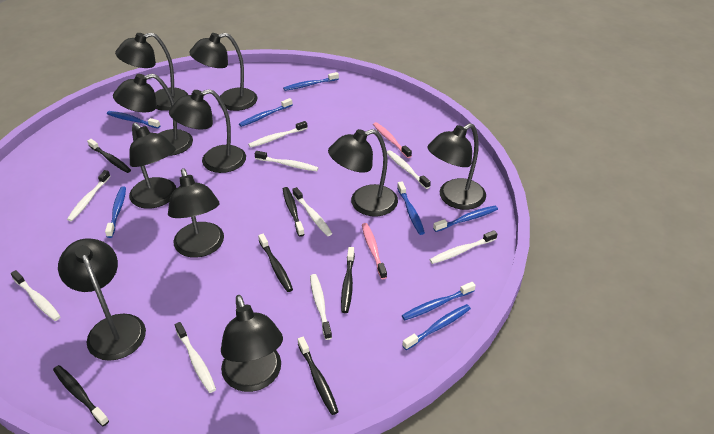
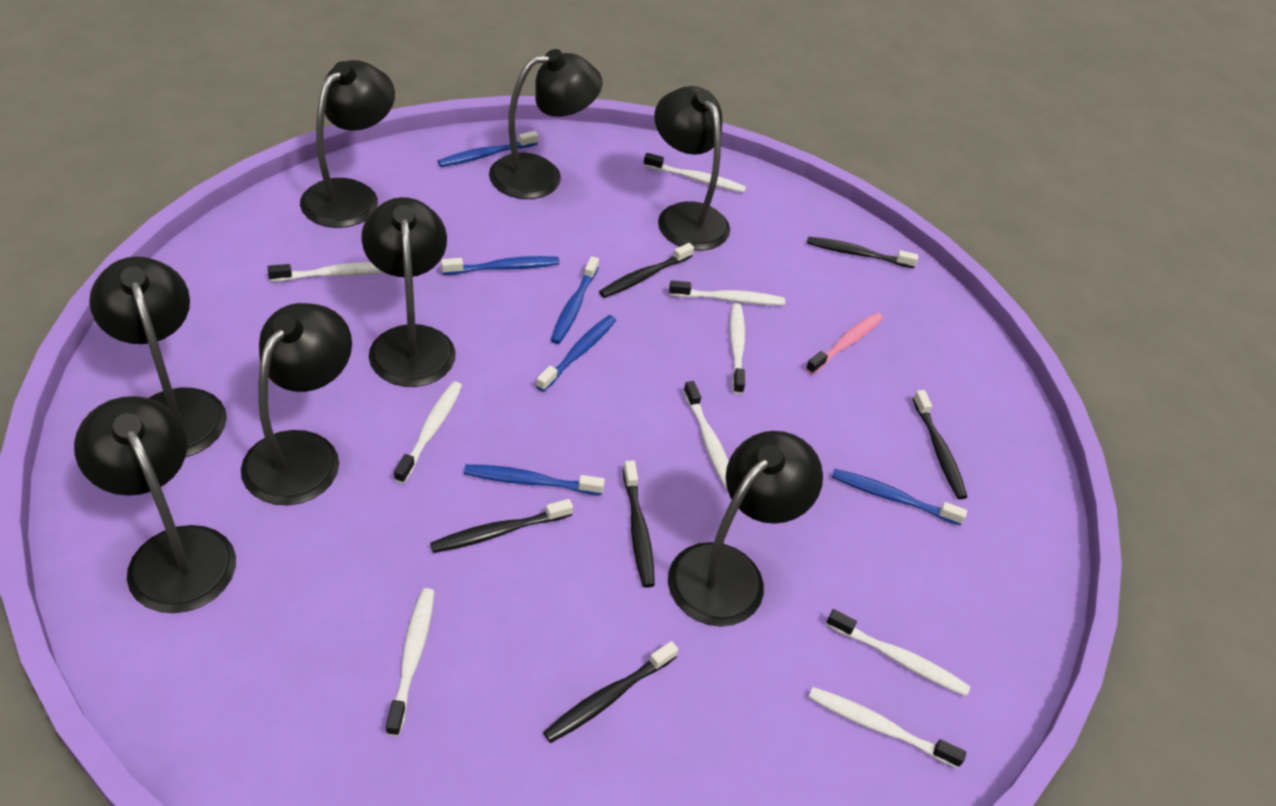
black lamp: 10 -> 8
blue toothbrush: 8 -> 6
pink toothbrush: 2 -> 1

